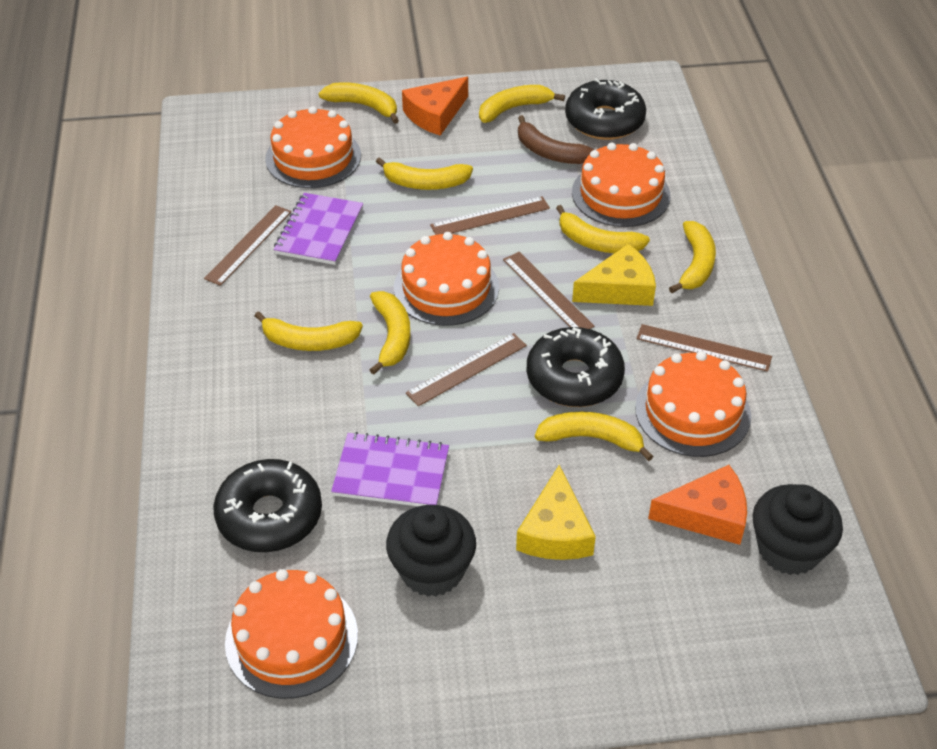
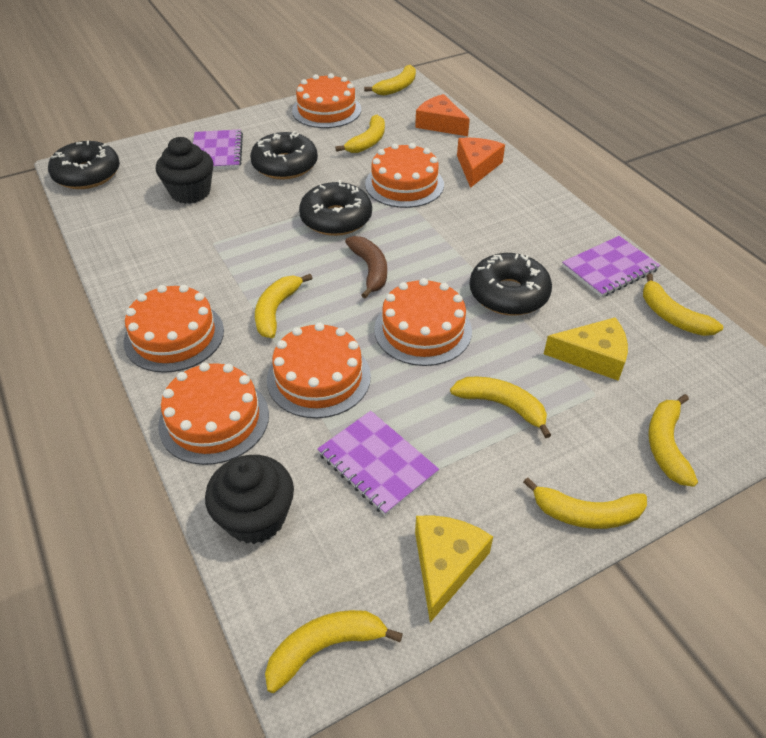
black donut: 3 -> 4
brown ruler: 5 -> 0
orange cake: 5 -> 6
purple notebook: 2 -> 3

